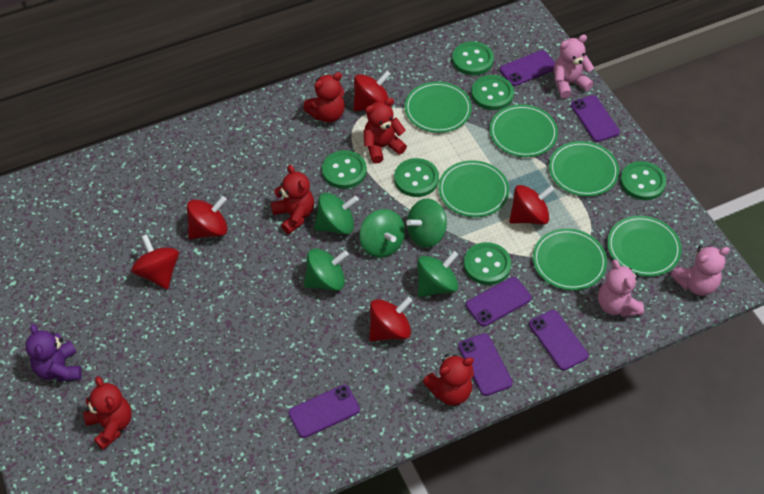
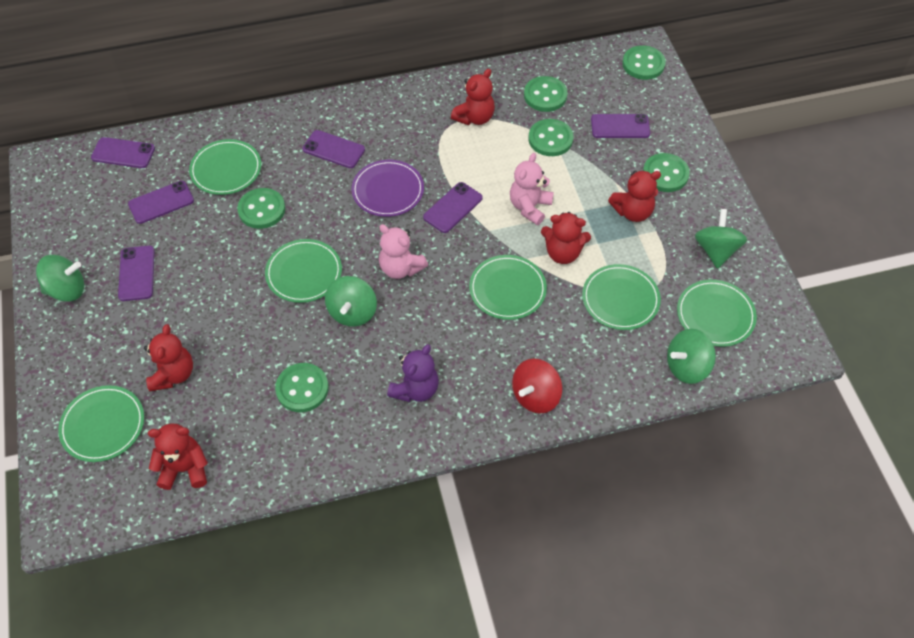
green spinning top: 5 -> 4
pink teddy bear: 3 -> 2
purple plate: 0 -> 1
red spinning top: 5 -> 1

